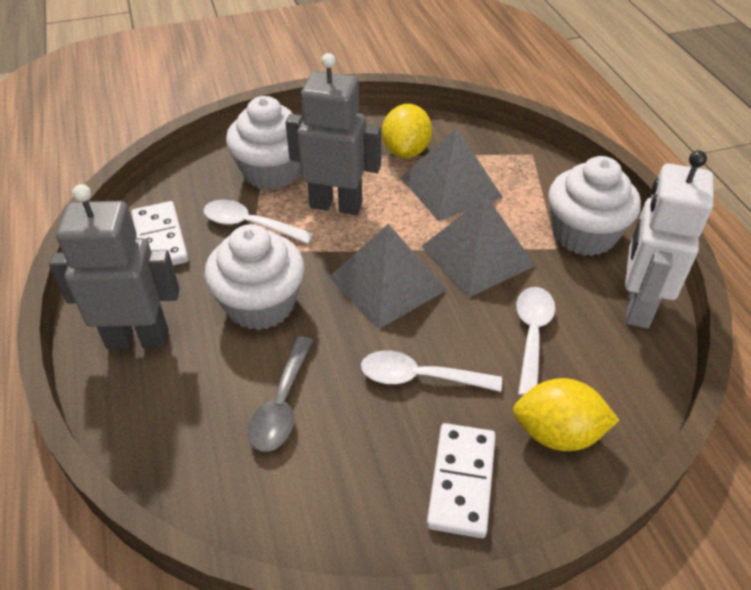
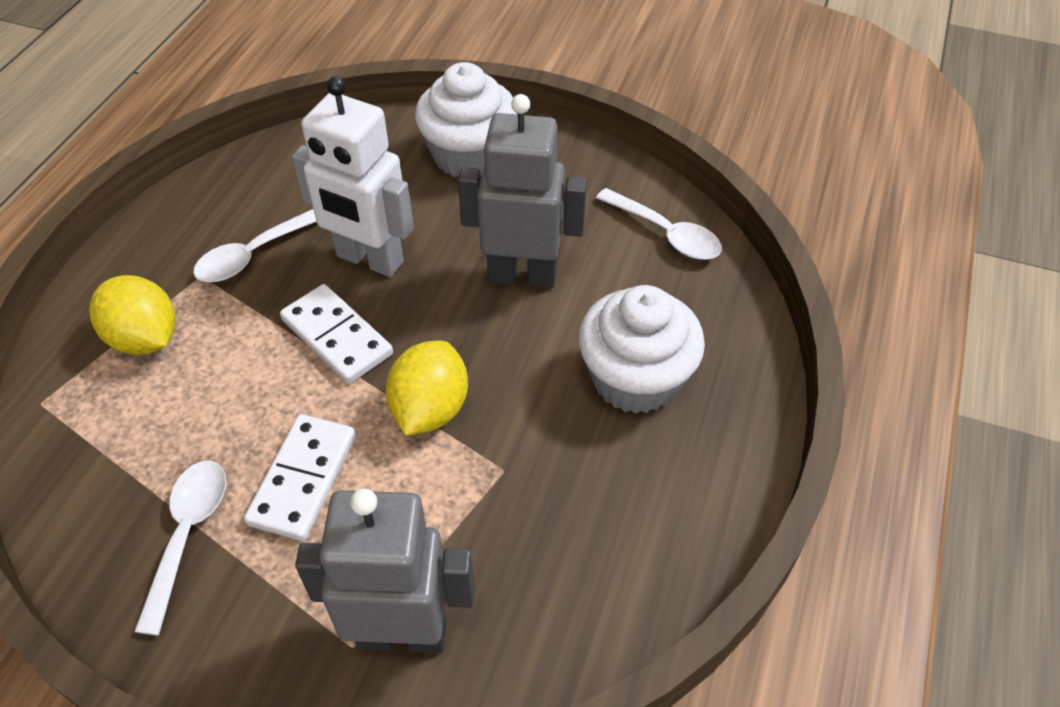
grey pyramid: 3 -> 0
grey spoon: 1 -> 0
white cupcake: 3 -> 2

